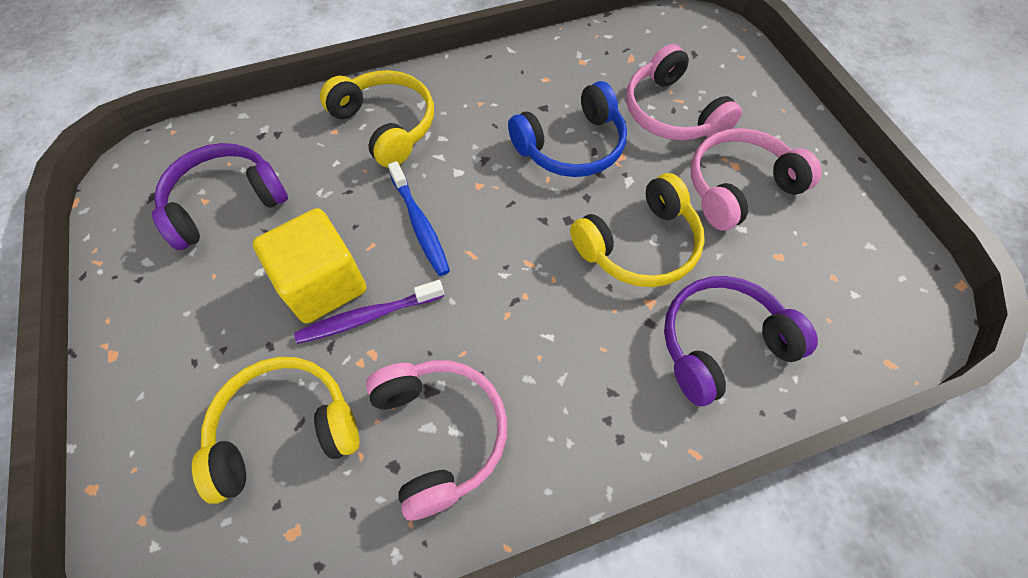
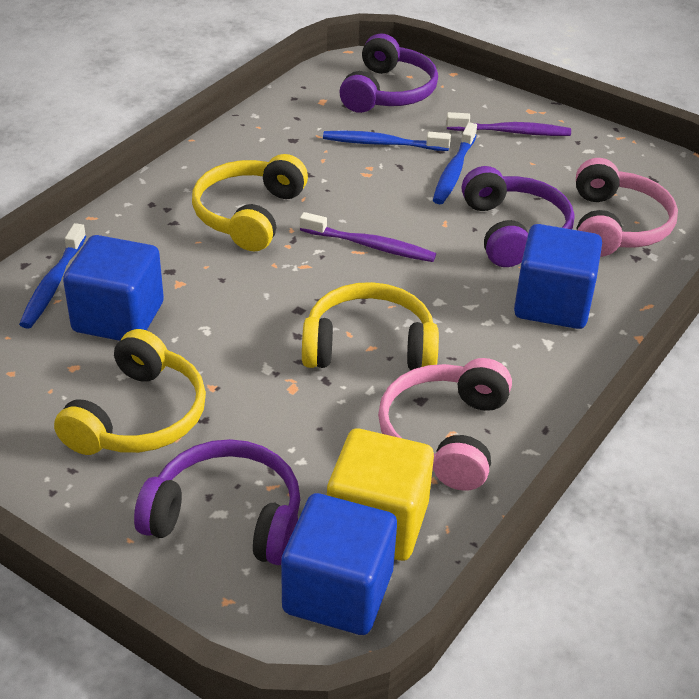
blue cube: 0 -> 3
blue headphones: 1 -> 0
blue toothbrush: 1 -> 3
pink headphones: 3 -> 2
purple headphones: 2 -> 3
purple toothbrush: 1 -> 2

